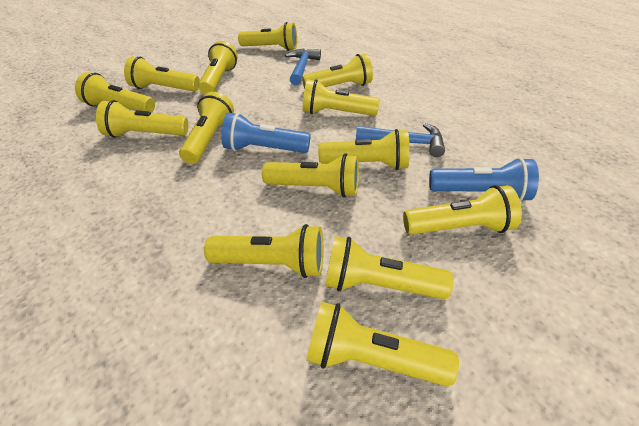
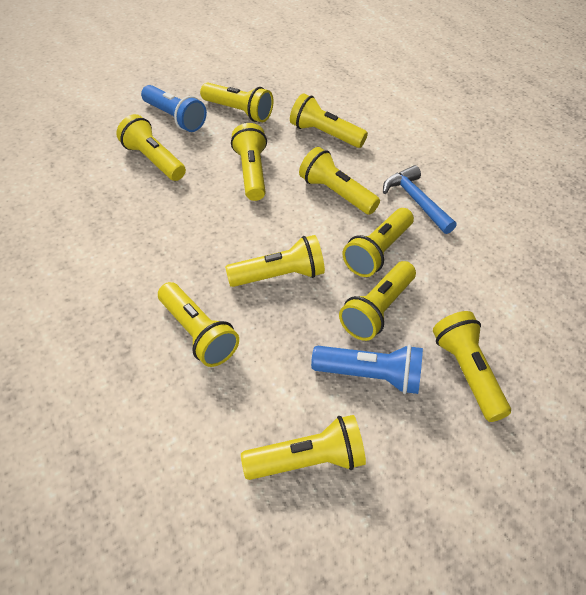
blue hammer: 2 -> 1
yellow flashlight: 14 -> 11

